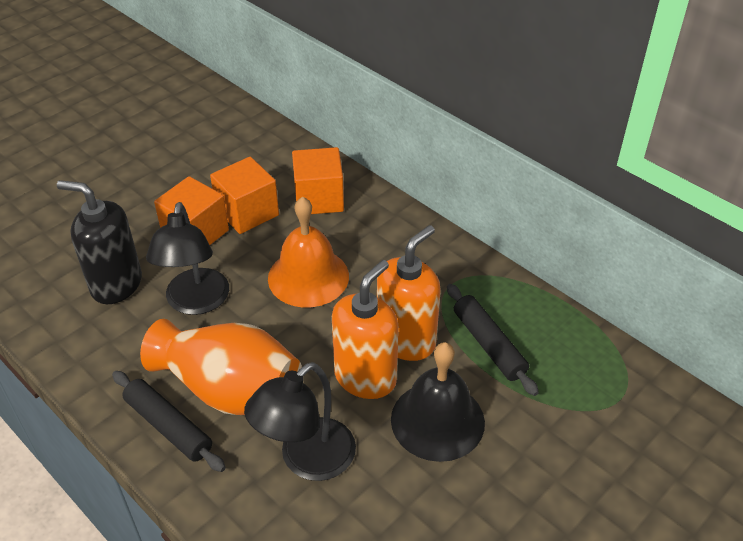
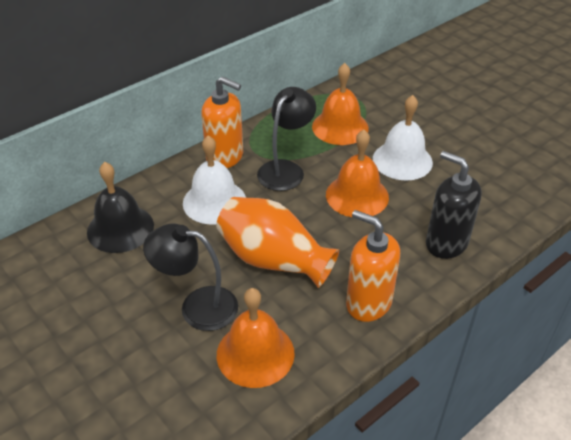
black rolling pin: 2 -> 0
orange bell: 1 -> 3
orange cube: 3 -> 0
white bell: 0 -> 2

